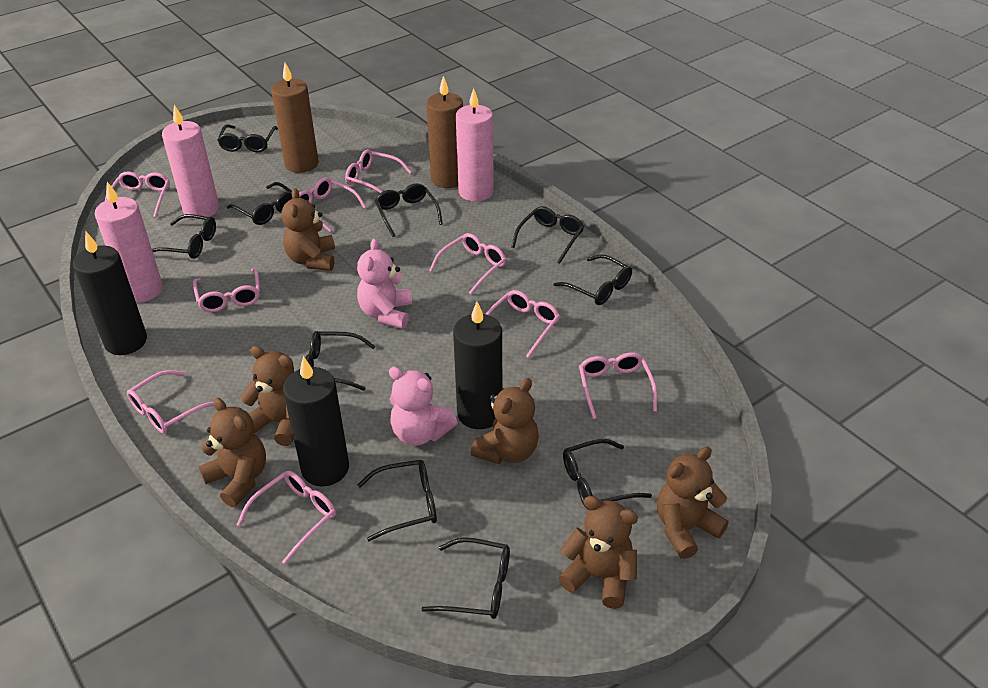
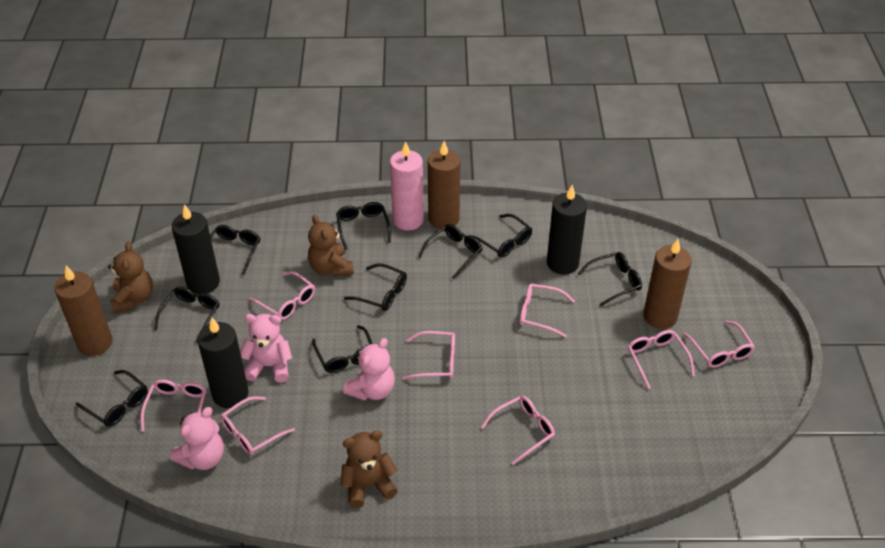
black glasses: 10 -> 9
brown candle: 2 -> 3
brown teddy bear: 6 -> 3
pink candle: 3 -> 1
pink glasses: 9 -> 8
pink teddy bear: 2 -> 3

